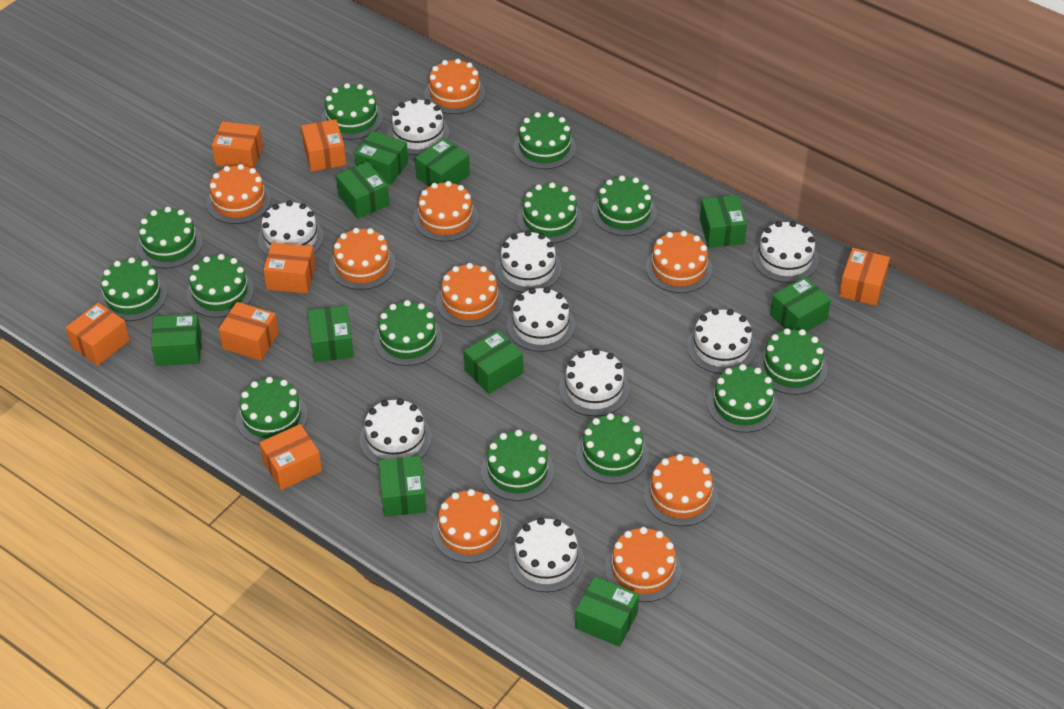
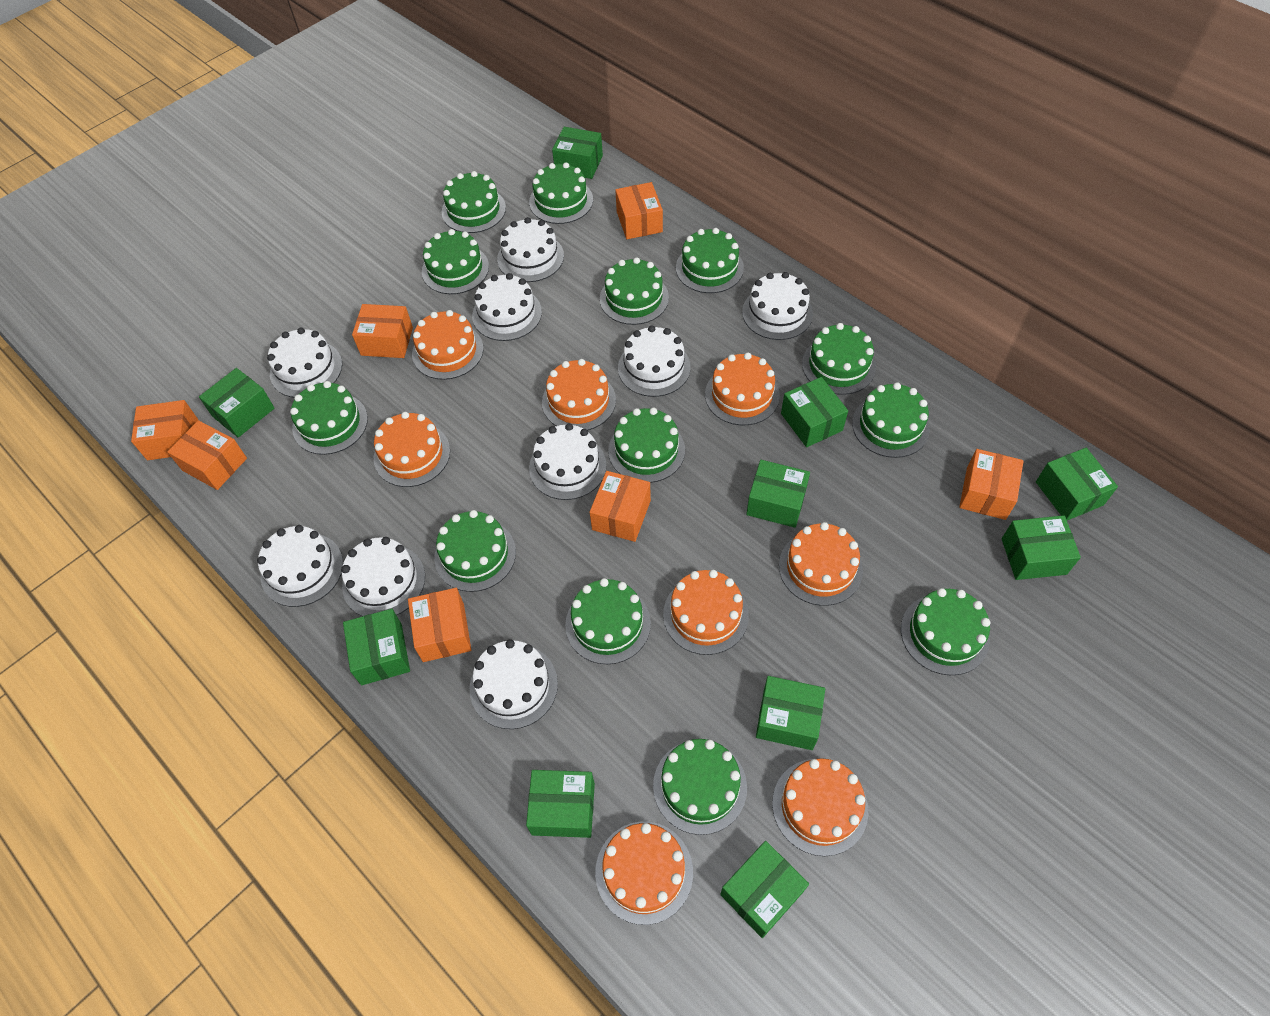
orange cake: 9 -> 8

